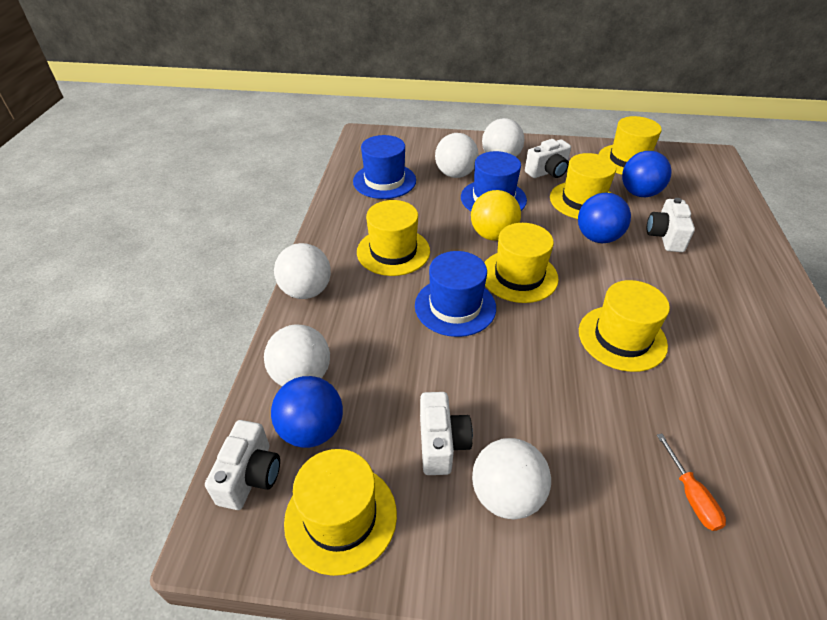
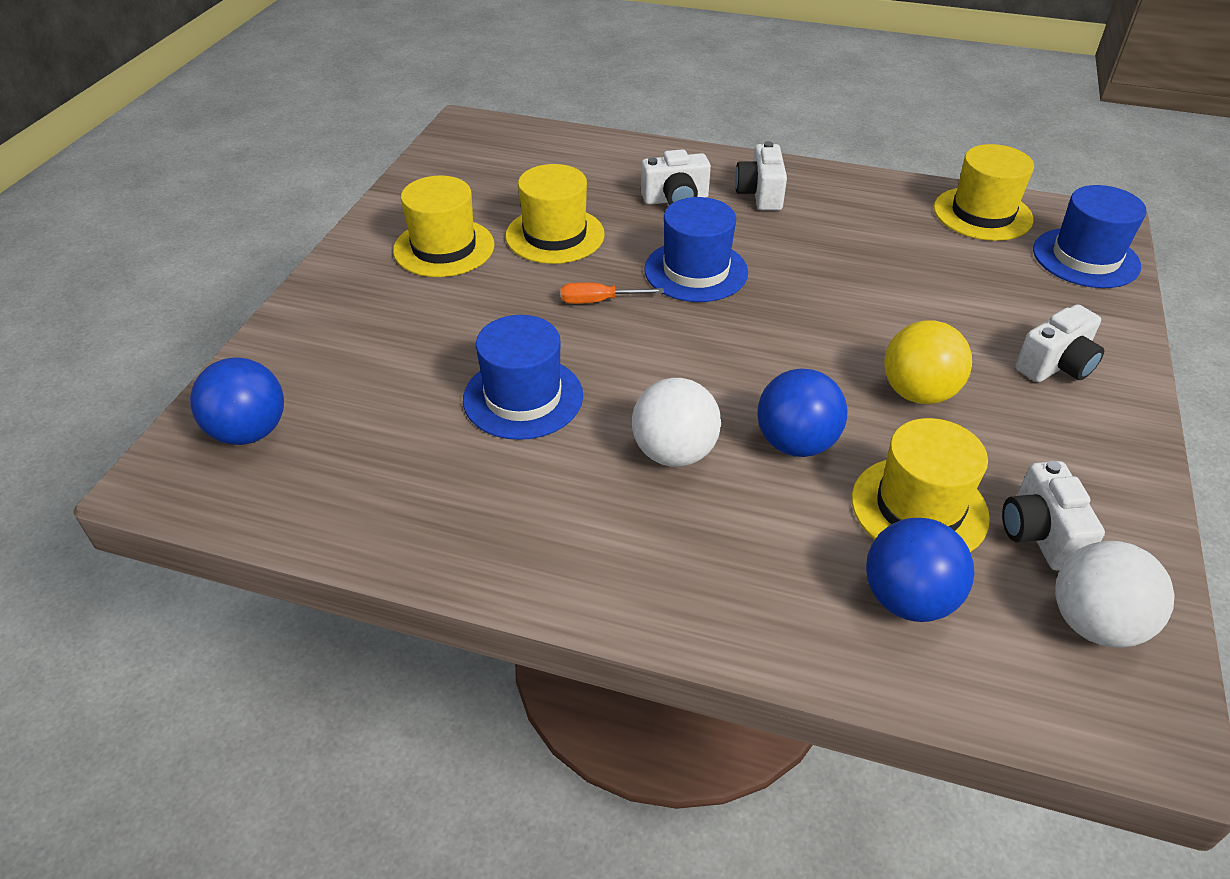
white ball: 5 -> 2
yellow hat: 6 -> 4

